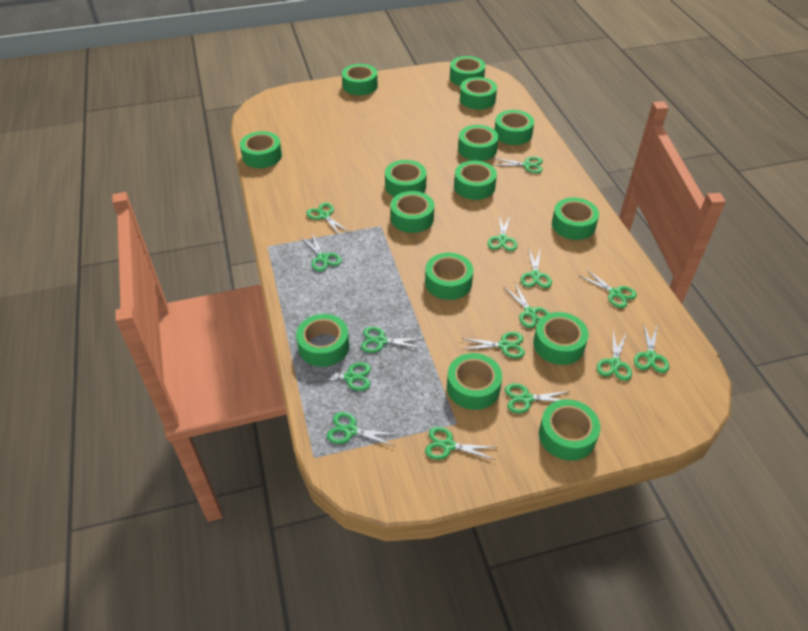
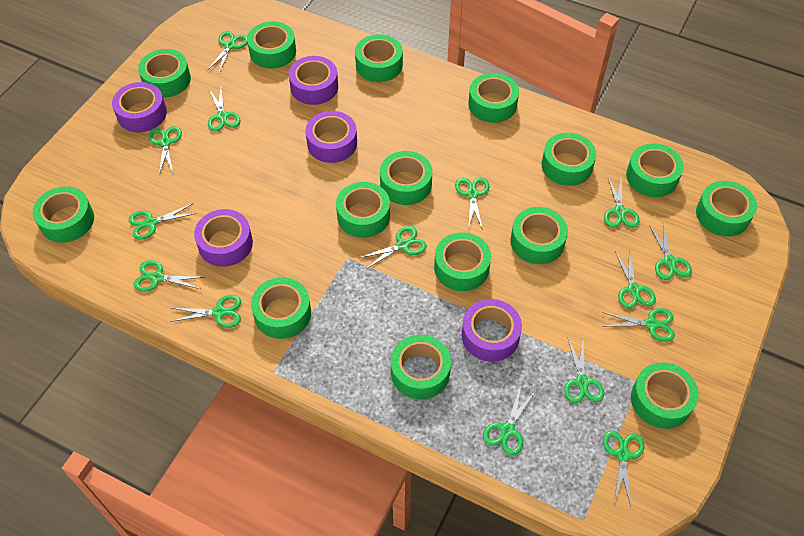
purple tape: 0 -> 5

